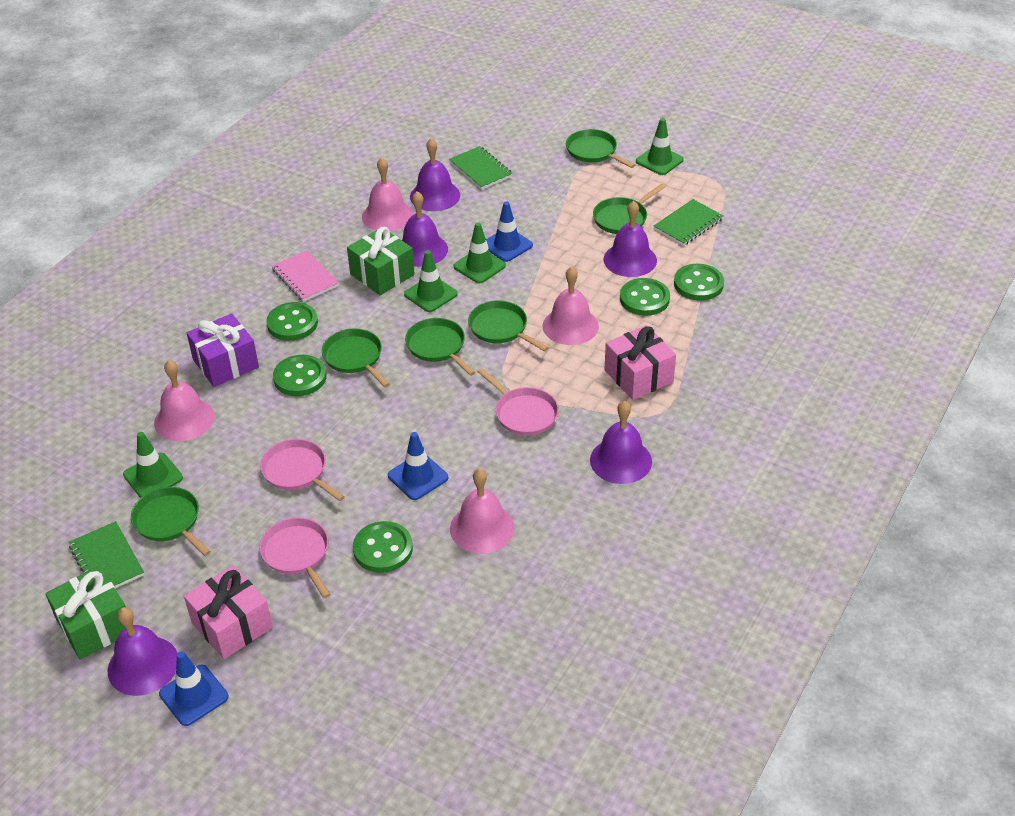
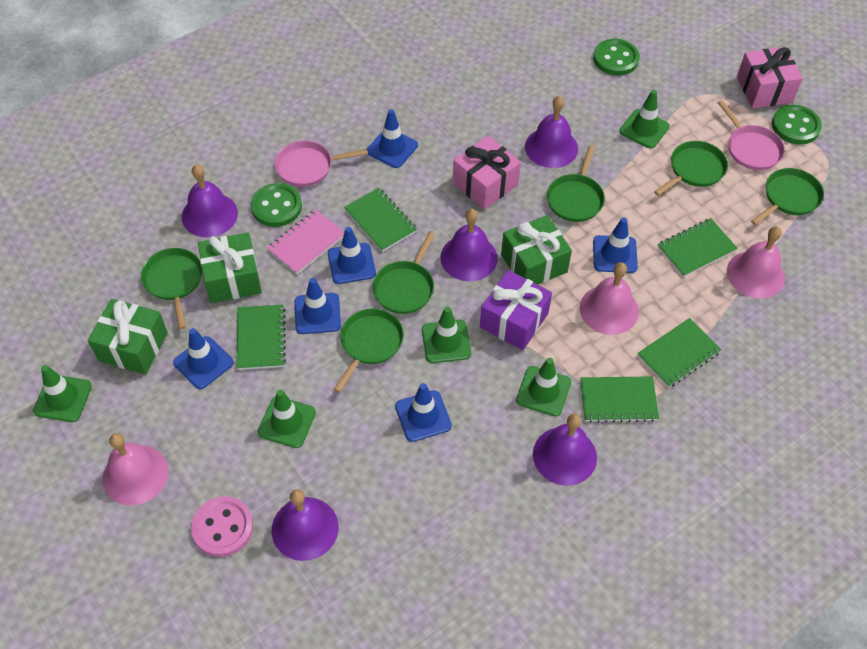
blue traffic cone: 3 -> 6
green button: 5 -> 3
green gift: 2 -> 3
green notebook: 3 -> 5
green traffic cone: 4 -> 5
pink bell: 4 -> 3
pink button: 0 -> 1
pink pan: 3 -> 2

